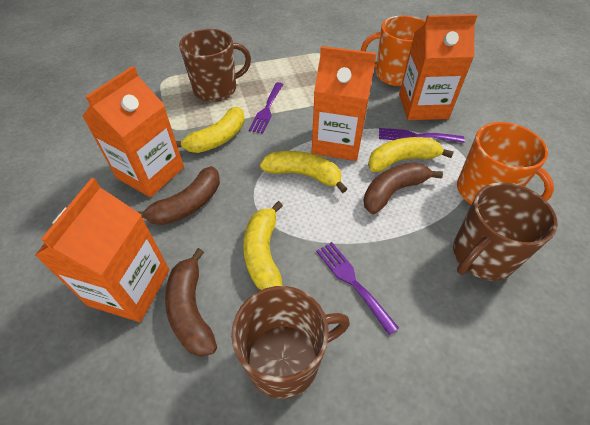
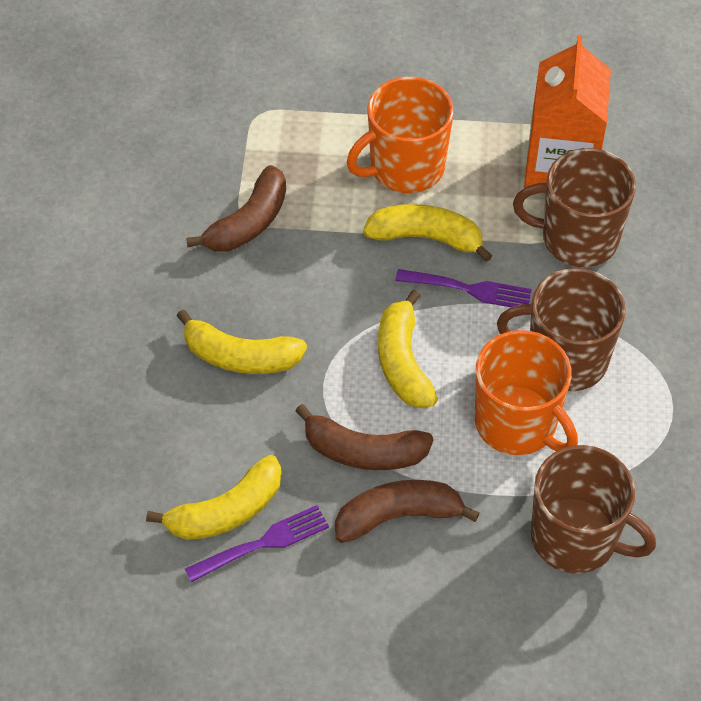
orange carton: 4 -> 1
purple fork: 3 -> 2

